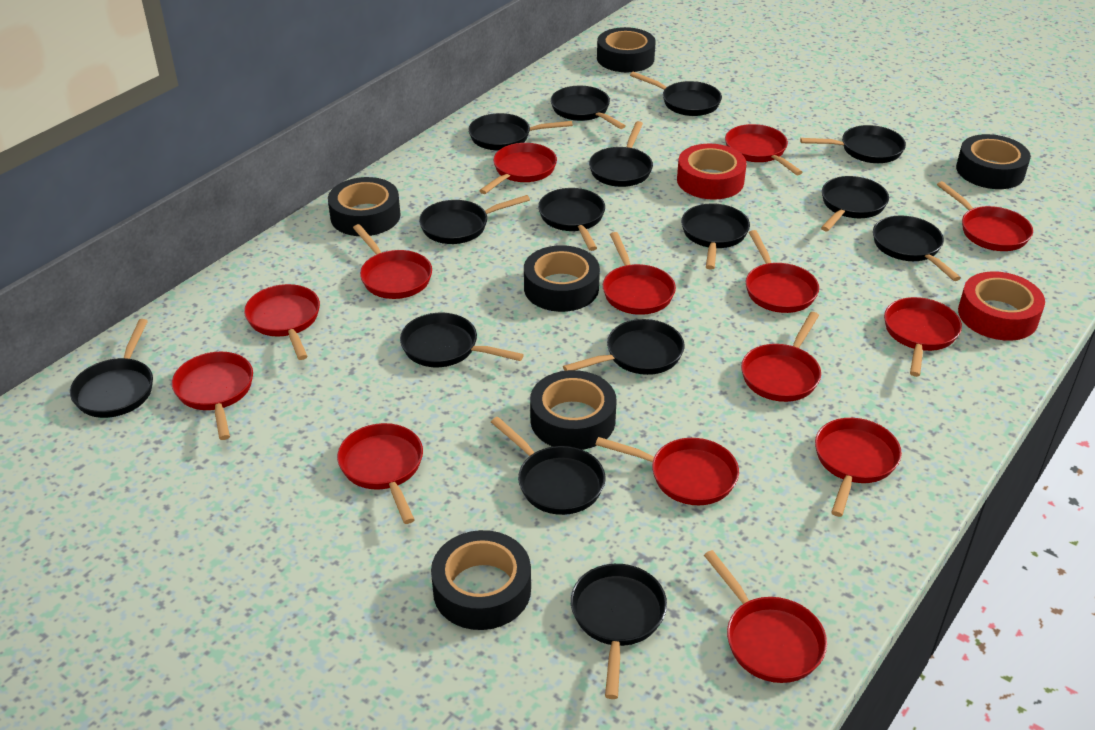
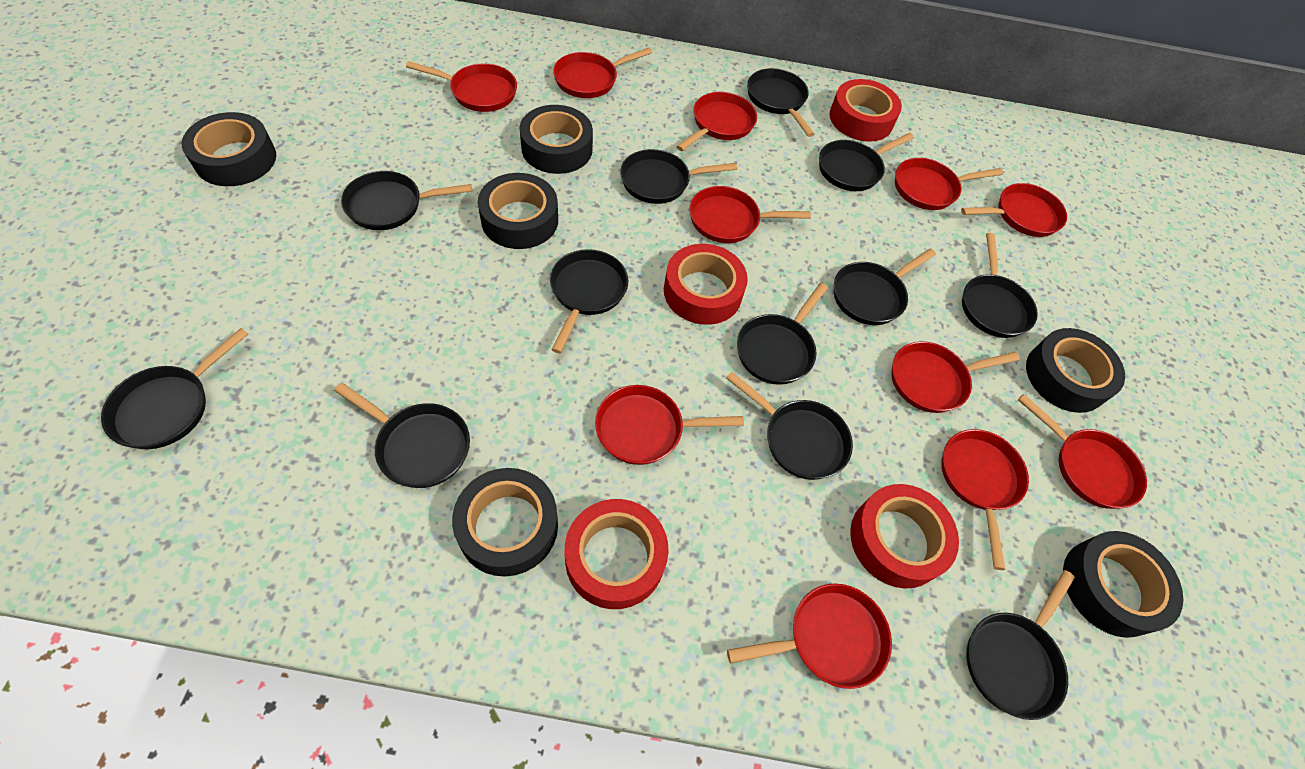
black pan: 15 -> 12
red pan: 14 -> 11
red tape: 2 -> 4

